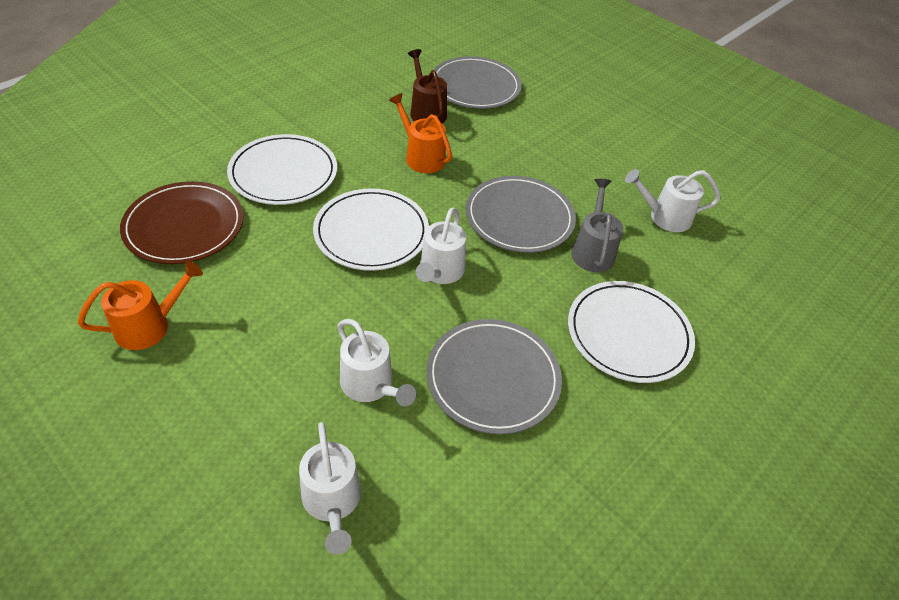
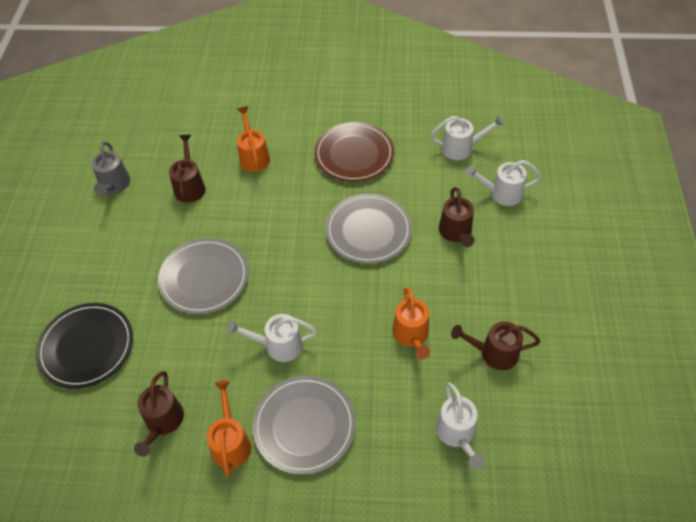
black plate: 0 -> 1
brown watering can: 1 -> 4
orange watering can: 2 -> 3
white plate: 3 -> 0

